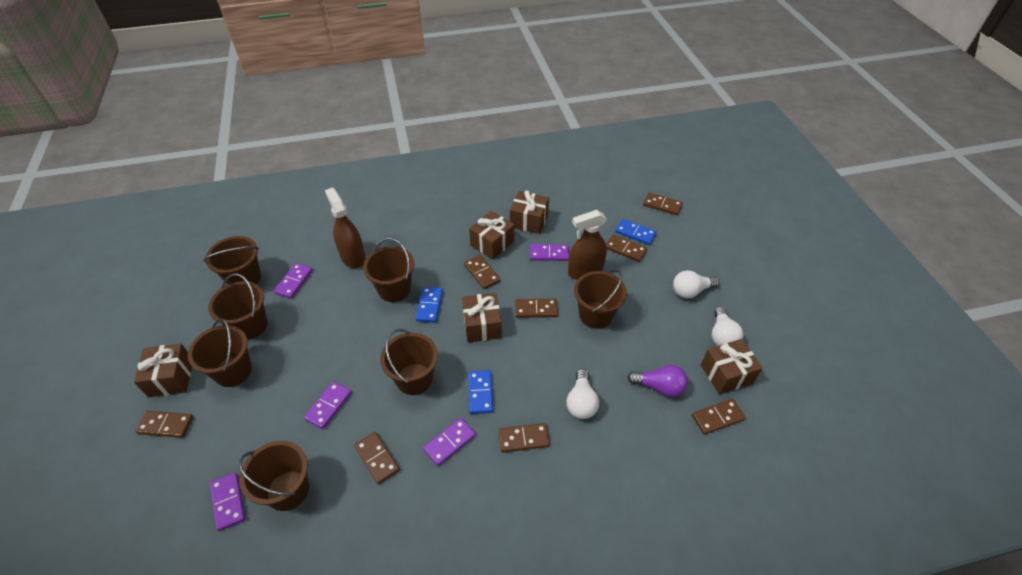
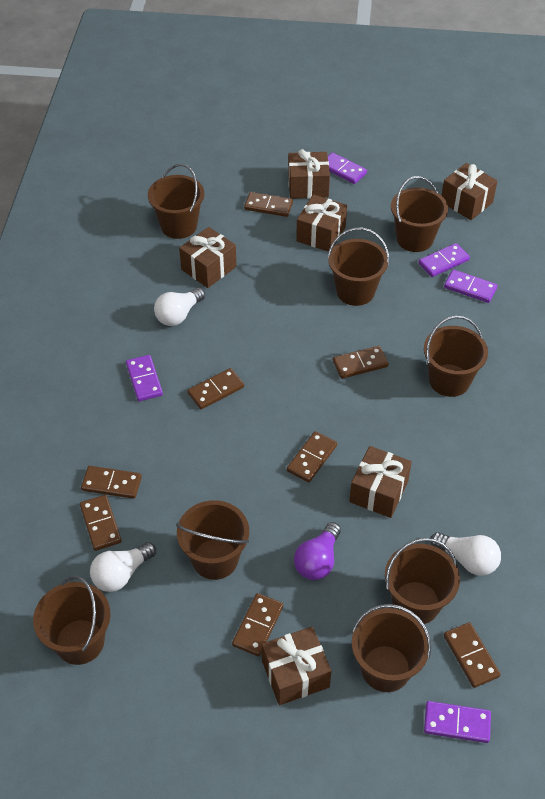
blue domino: 3 -> 0
brown bucket: 7 -> 8
brown gift: 5 -> 6
brown spray bottle: 2 -> 0

